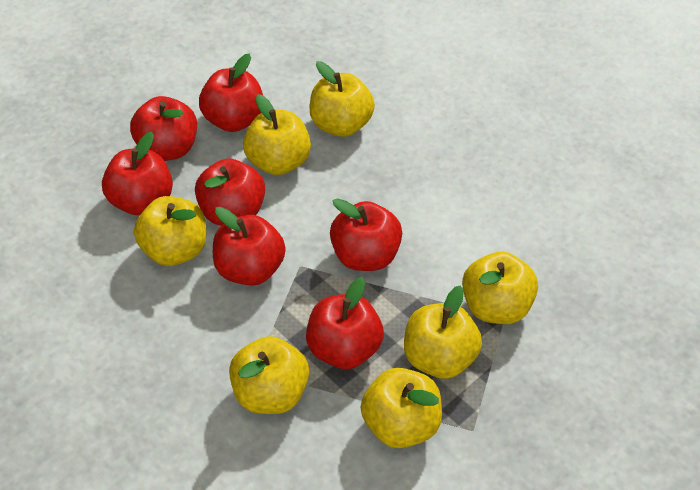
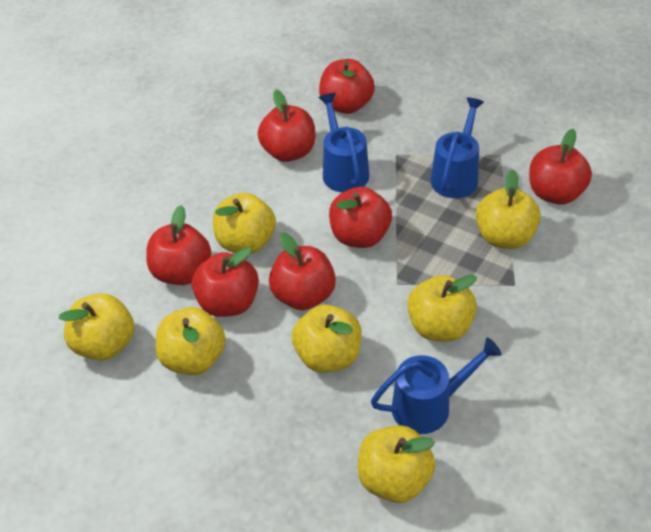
blue watering can: 0 -> 3

